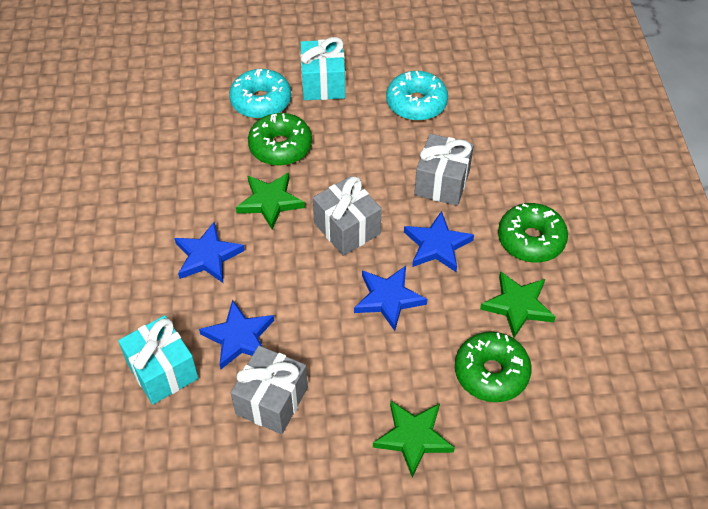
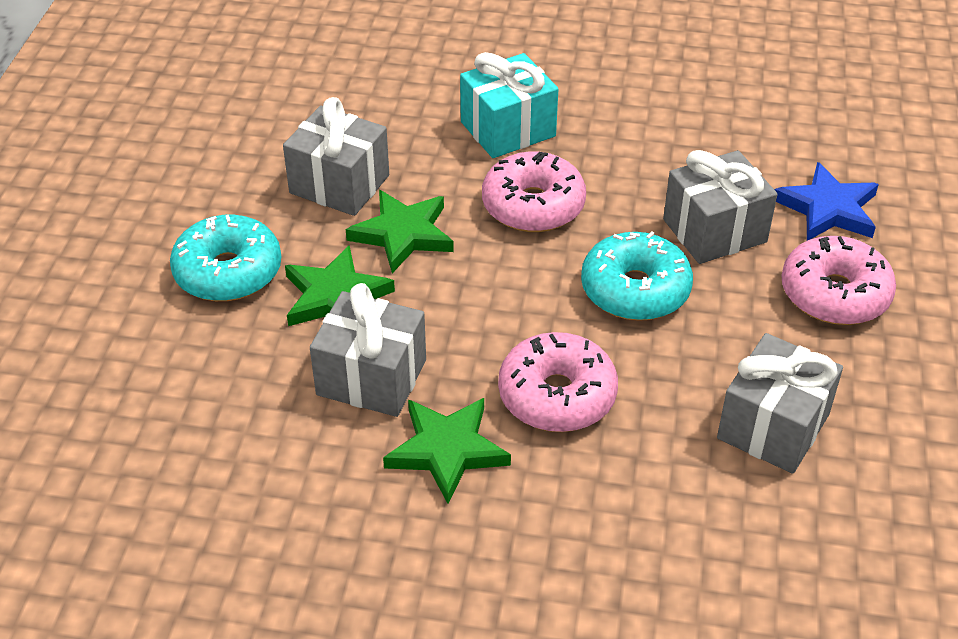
blue star: 4 -> 1
green donut: 3 -> 0
grey gift: 3 -> 4
pink donut: 0 -> 3
turquoise gift: 2 -> 1

